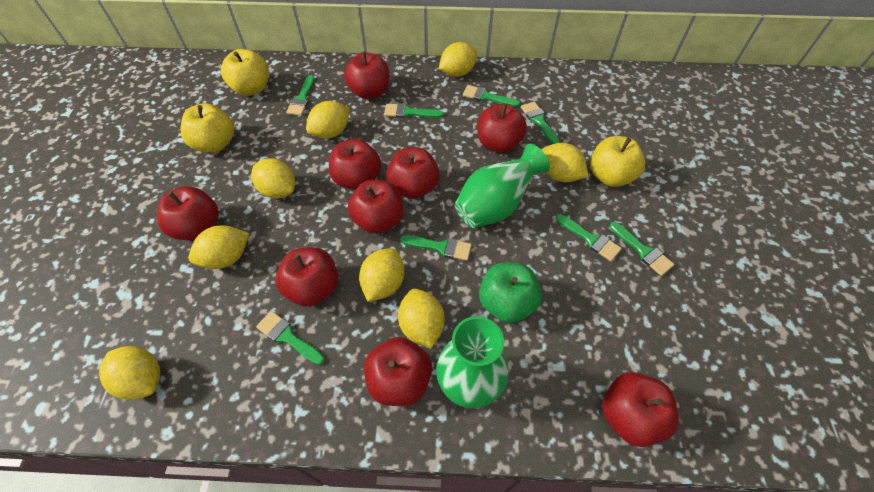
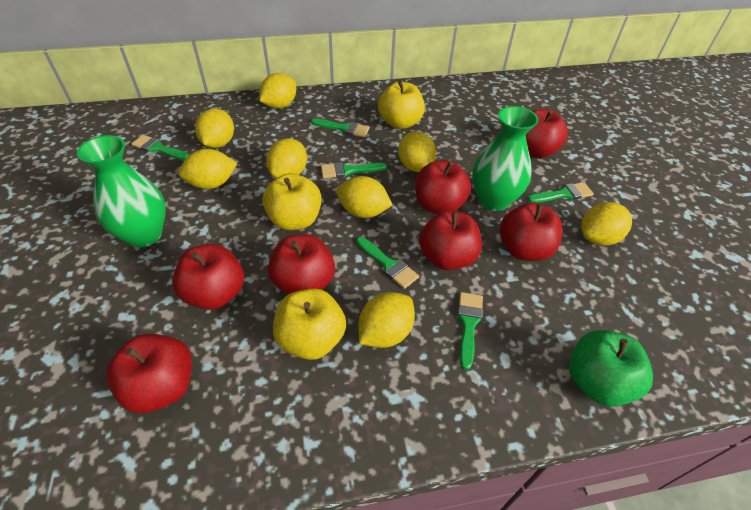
green brush: 8 -> 6
red apple: 9 -> 7

